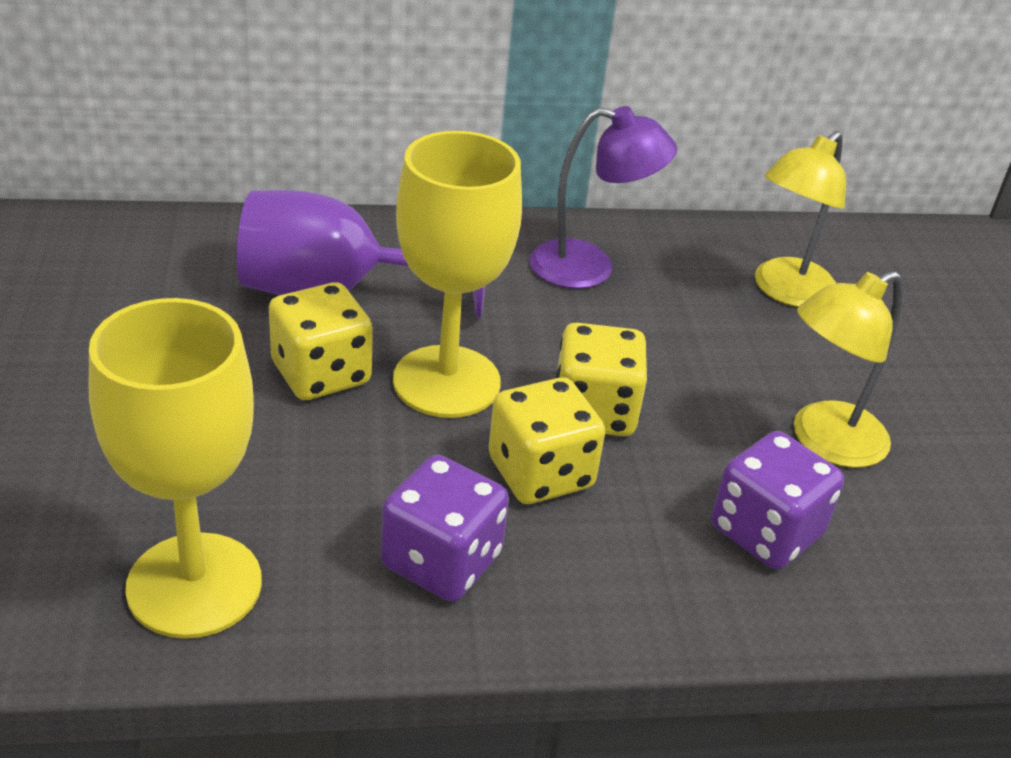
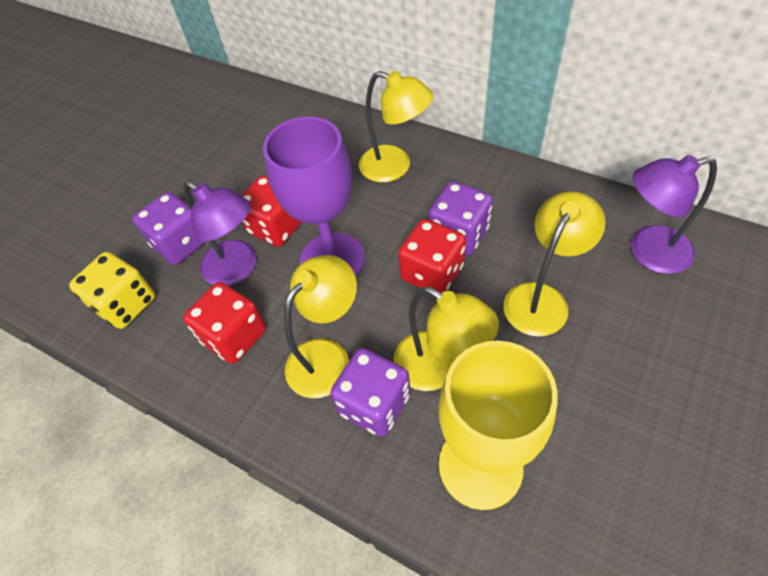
purple dice: 2 -> 3
purple lamp: 1 -> 2
red dice: 0 -> 3
yellow dice: 3 -> 1
yellow goblet: 2 -> 1
yellow lamp: 2 -> 4

